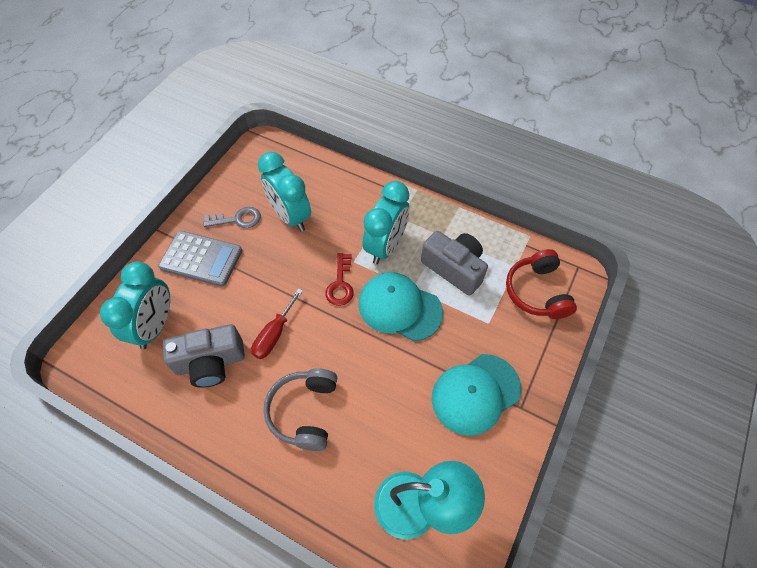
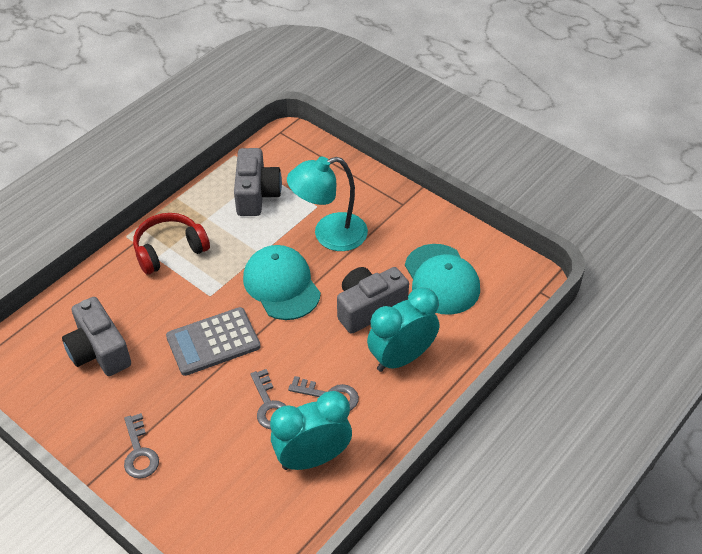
grey camera: 2 -> 3
grey headphones: 1 -> 0
grey key: 1 -> 3
red key: 1 -> 0
red screwdriver: 1 -> 0
turquoise clock: 3 -> 2

